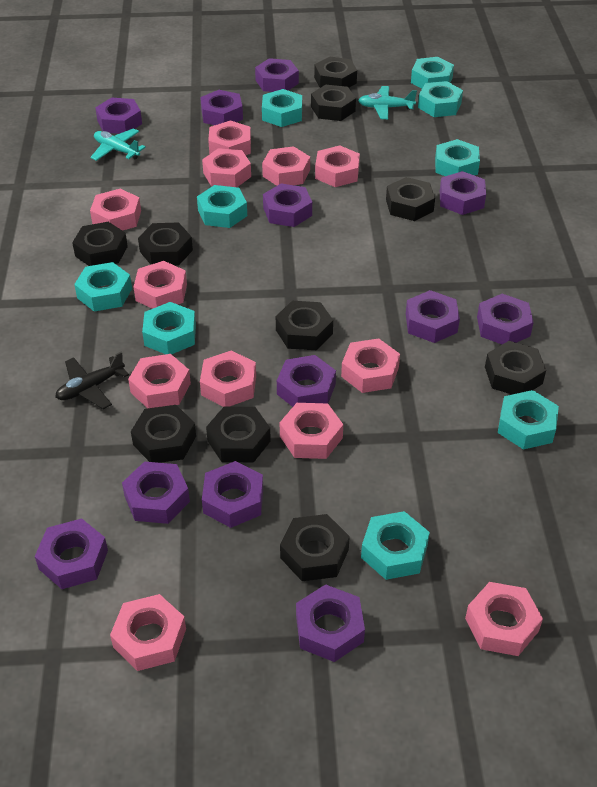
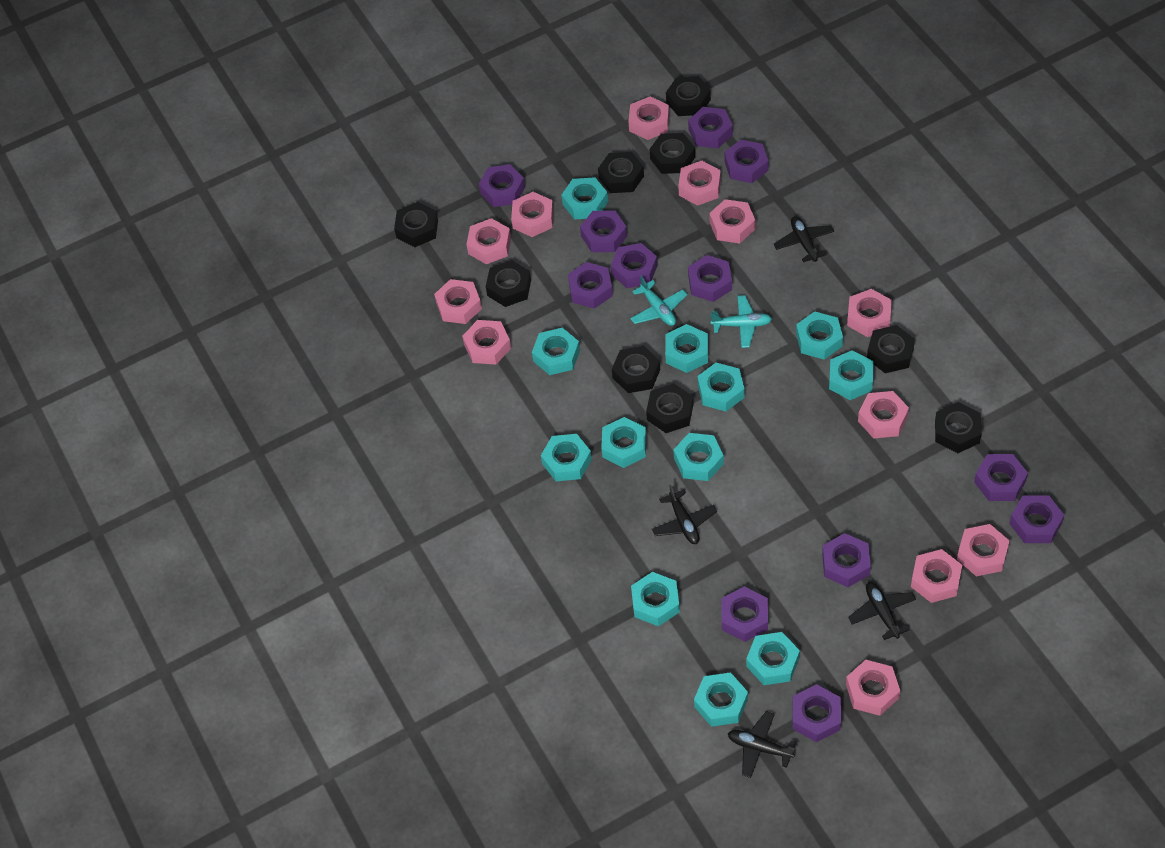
black nut: 10 -> 9
black plane: 1 -> 4
turquoise nut: 9 -> 12

